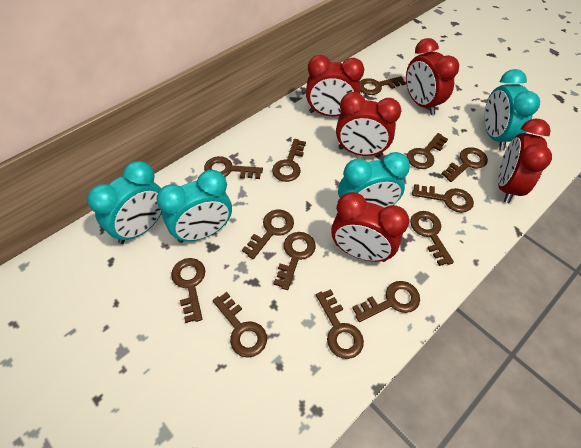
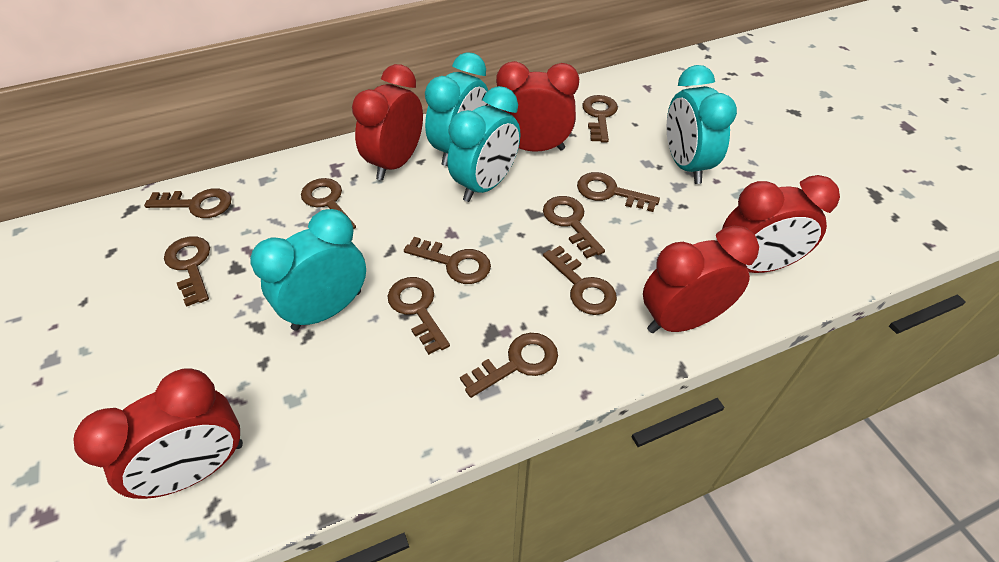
brown key: 13 -> 10

